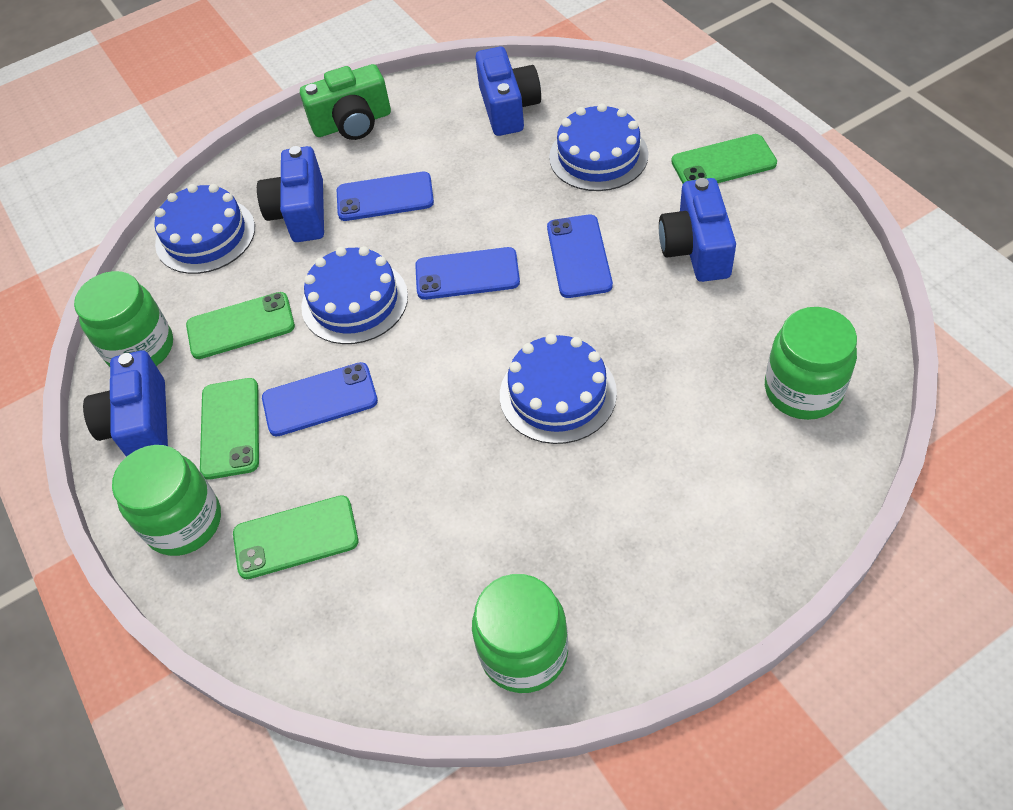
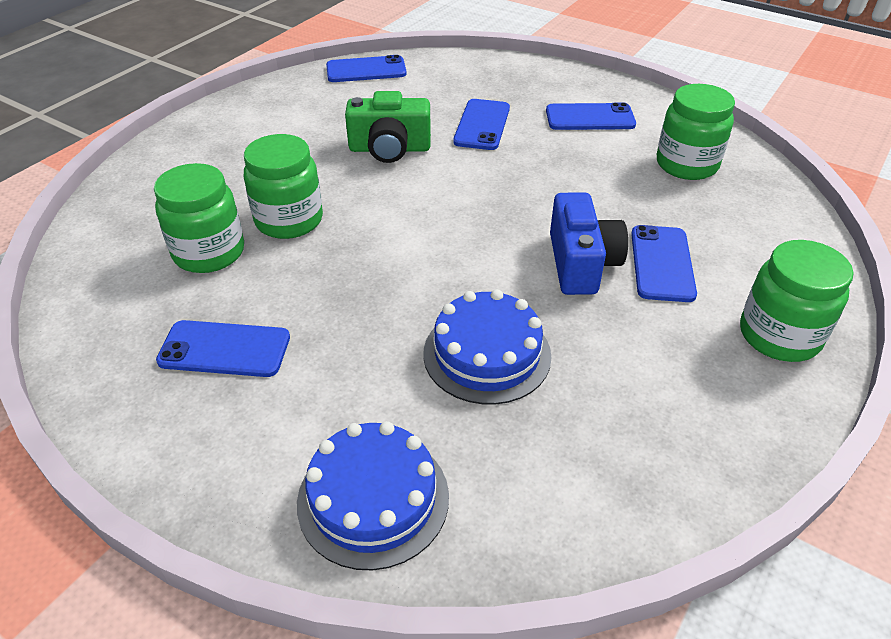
blue cake: 4 -> 2
blue camera: 4 -> 1
blue phone: 4 -> 5
green phone: 4 -> 0

